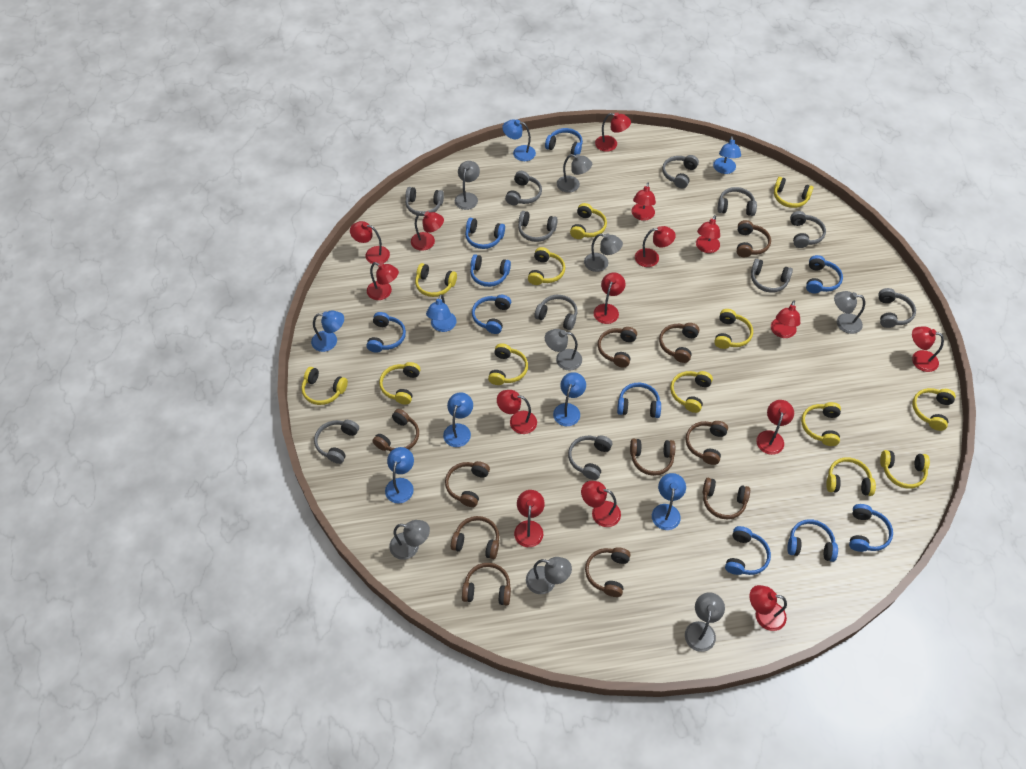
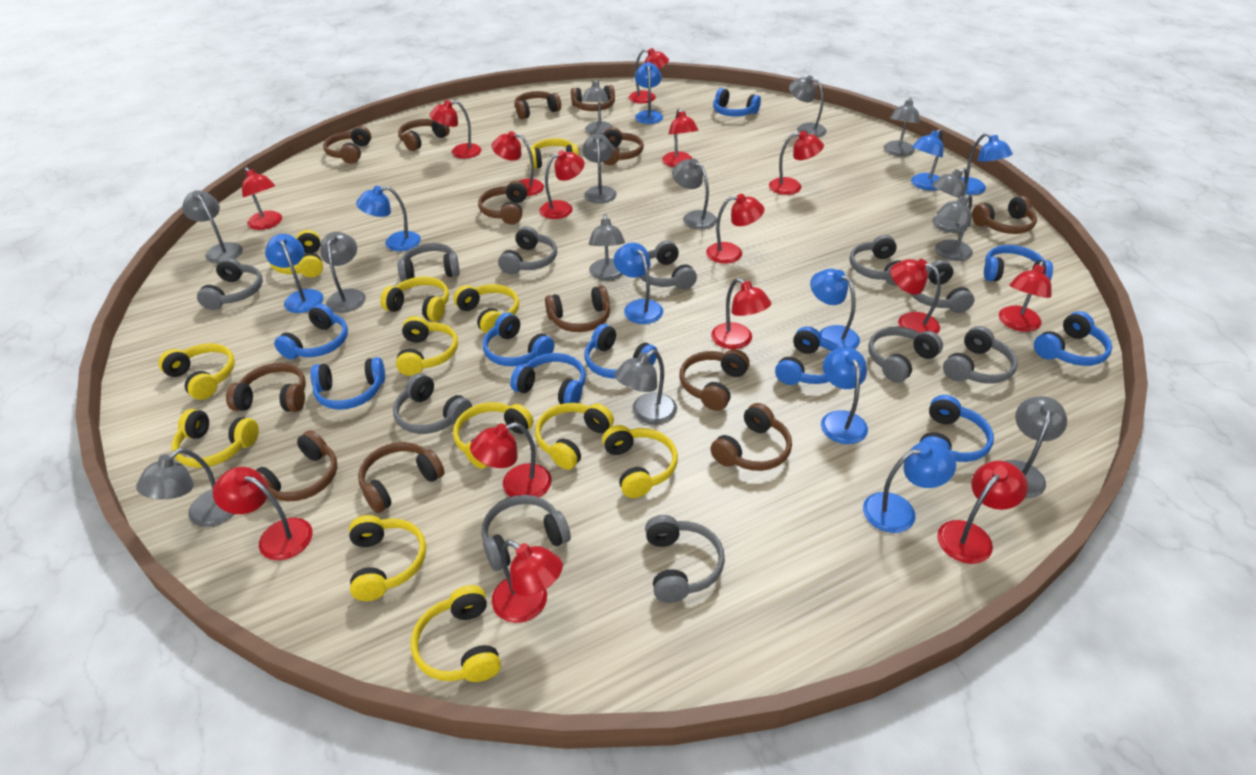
blue lamp: 8 -> 9
brown headphones: 11 -> 13
grey lamp: 8 -> 13
yellow headphones: 13 -> 12

